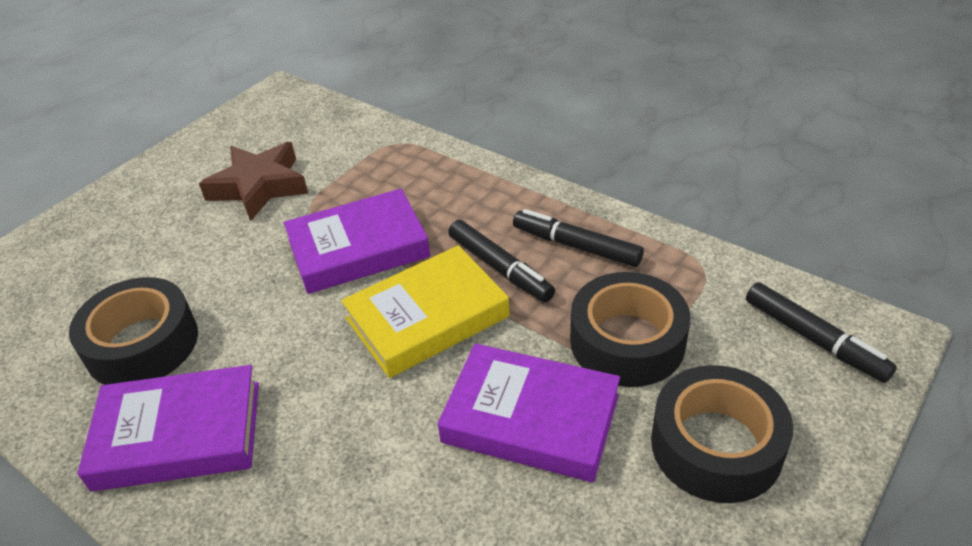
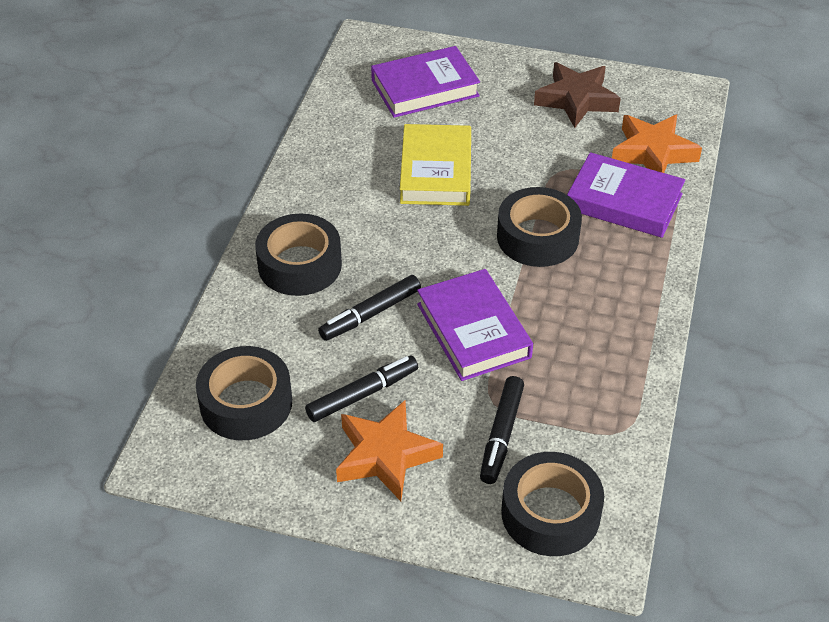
black tape: 3 -> 4
orange star: 0 -> 2

